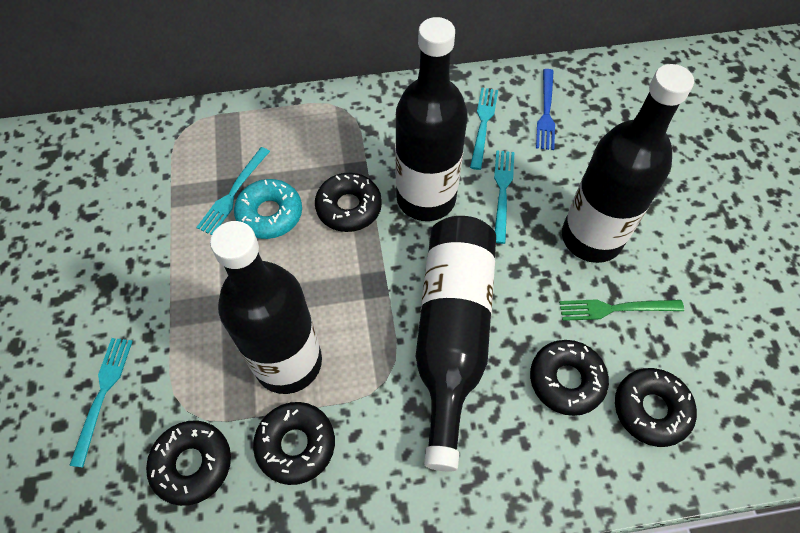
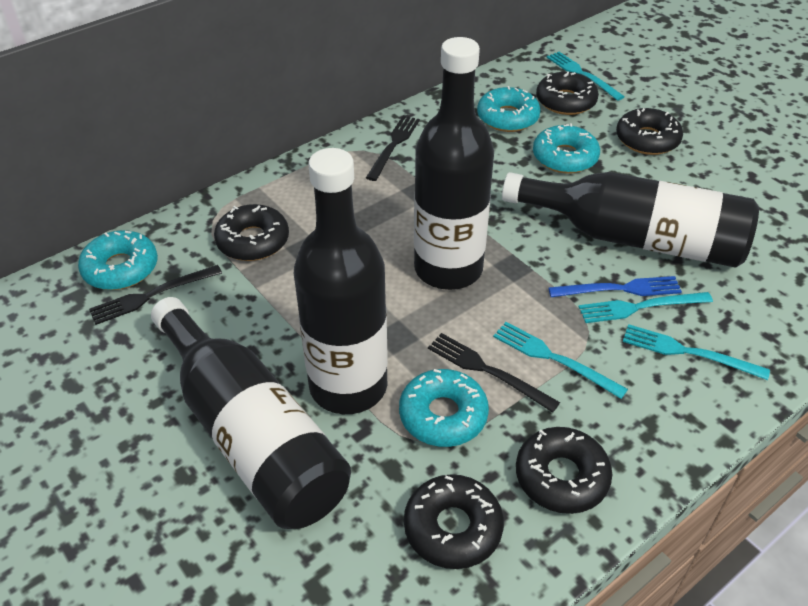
black fork: 0 -> 3
green fork: 1 -> 0
turquoise donut: 1 -> 4

